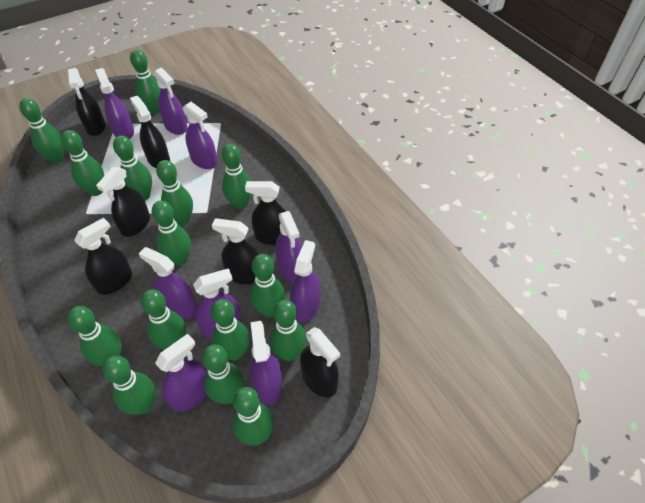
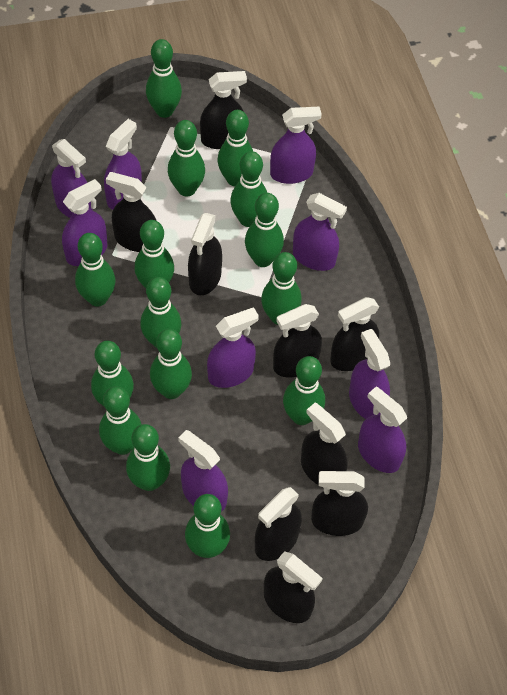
black spray bottle: 7 -> 9

